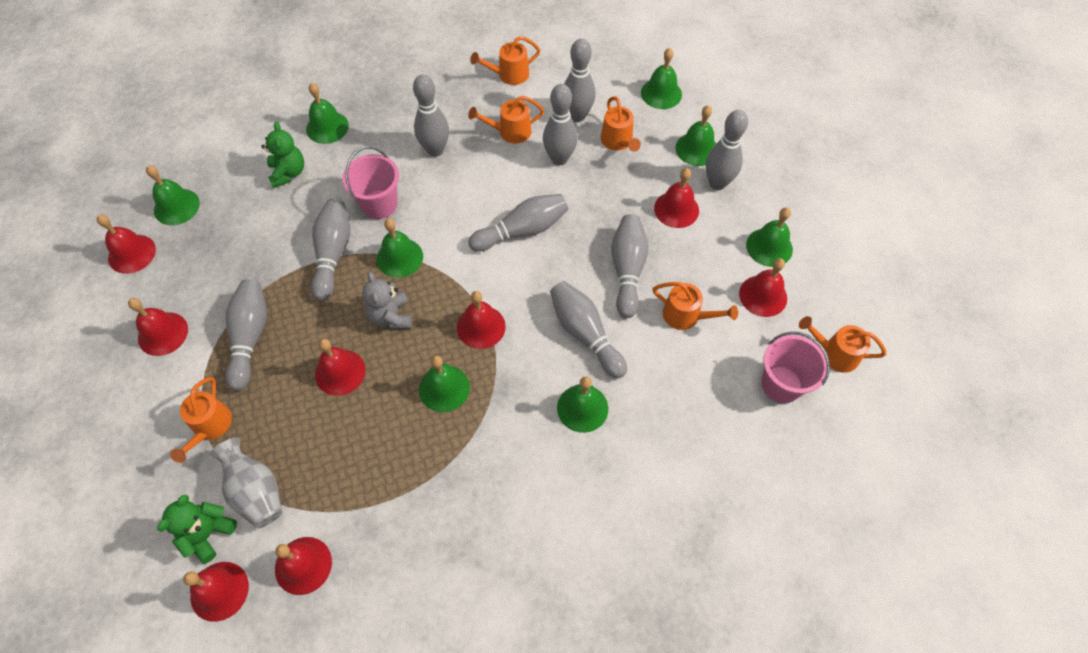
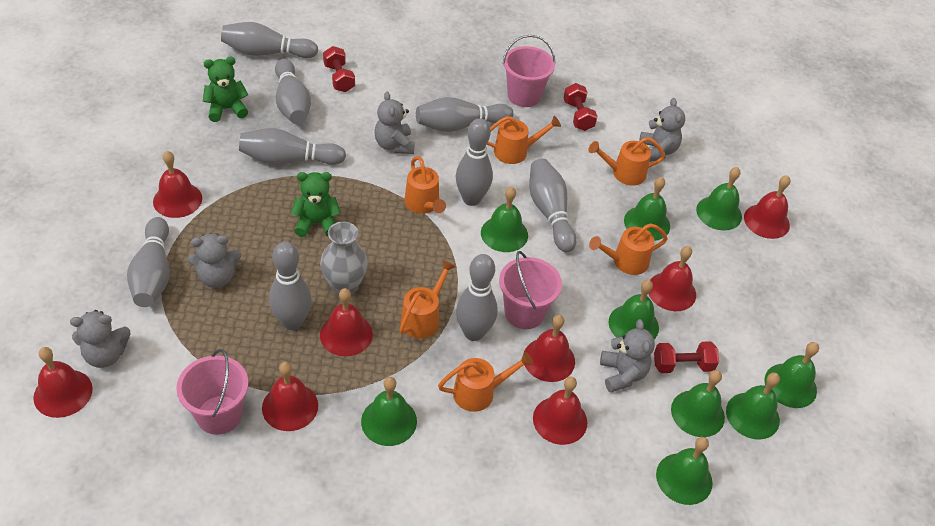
green bell: 8 -> 9
grey teddy bear: 1 -> 5
pink bucket: 2 -> 3
red dumbbell: 0 -> 3

